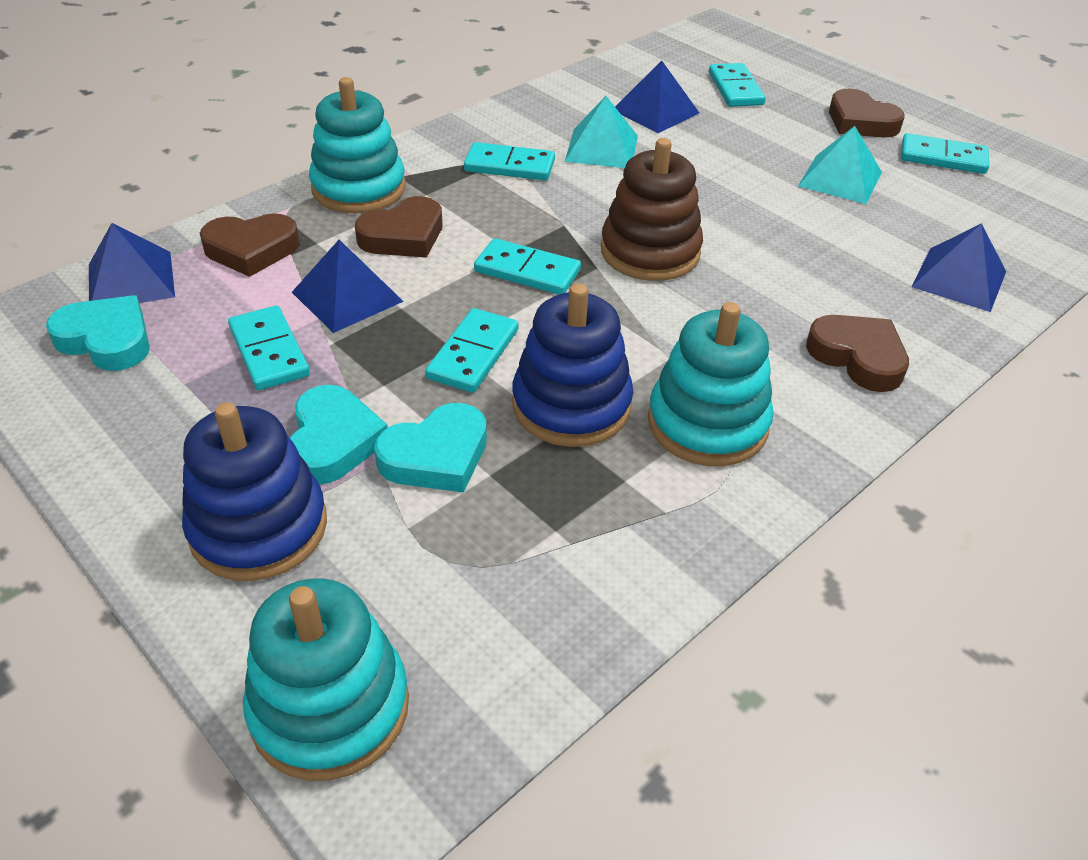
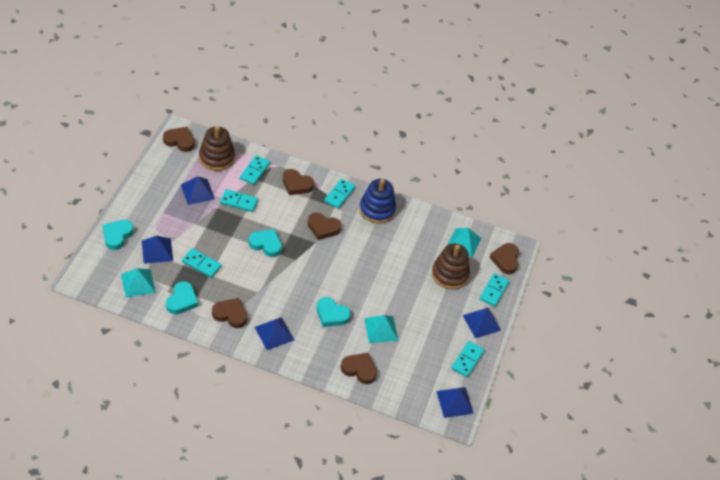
blue pyramid: 4 -> 5
blue stacking toy: 2 -> 1
brown heart: 4 -> 6
brown stacking toy: 1 -> 2
turquoise heart: 3 -> 4
turquoise pyramid: 2 -> 3
turquoise stacking toy: 3 -> 0

